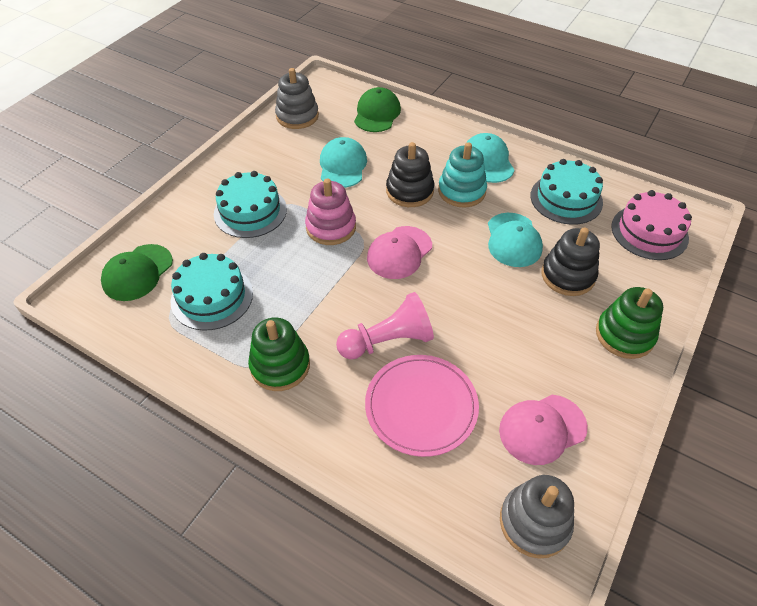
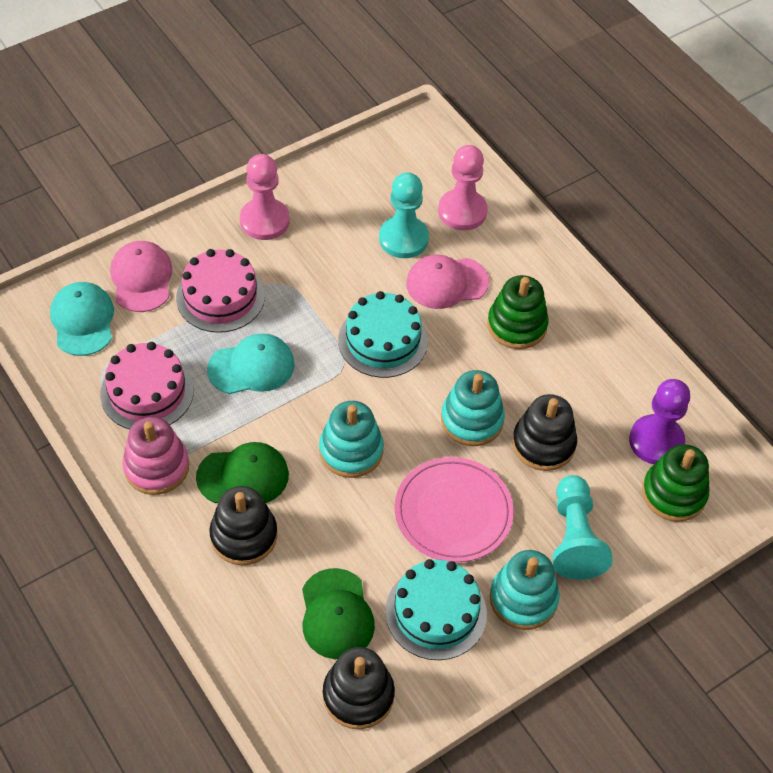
black stacking toy: 2 -> 3
grey stacking toy: 2 -> 0
pink cake: 1 -> 2
pink pawn: 1 -> 2
purple pawn: 0 -> 1
turquoise cake: 3 -> 2
turquoise cap: 3 -> 2
turquoise pawn: 0 -> 2
turquoise stacking toy: 1 -> 3

